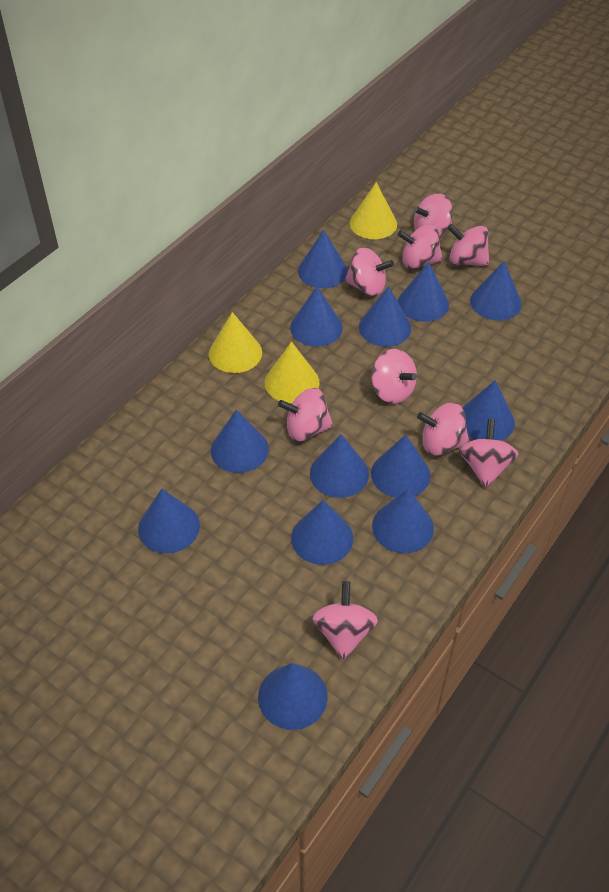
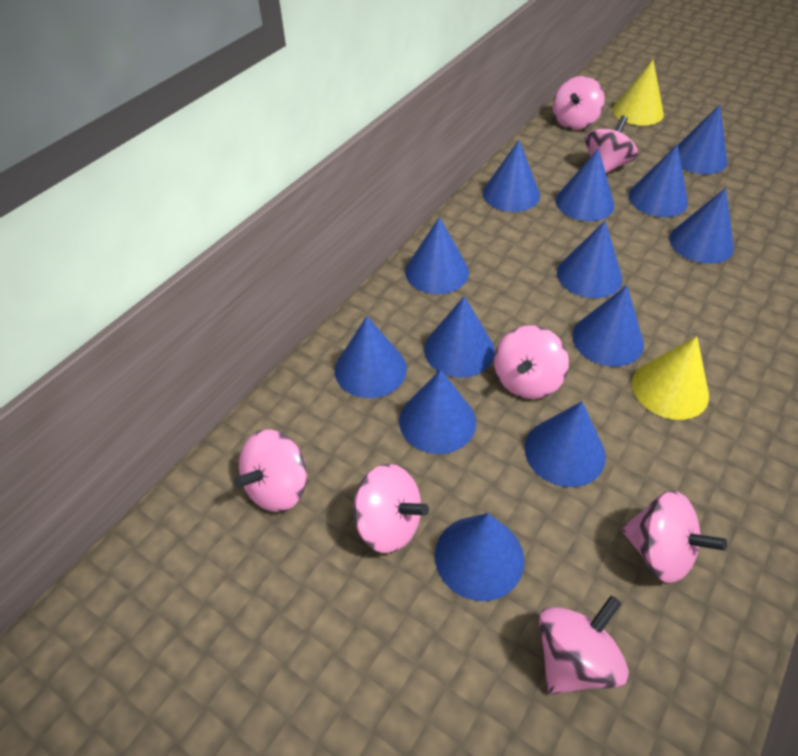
pink spinning top: 9 -> 7
yellow cone: 3 -> 2

